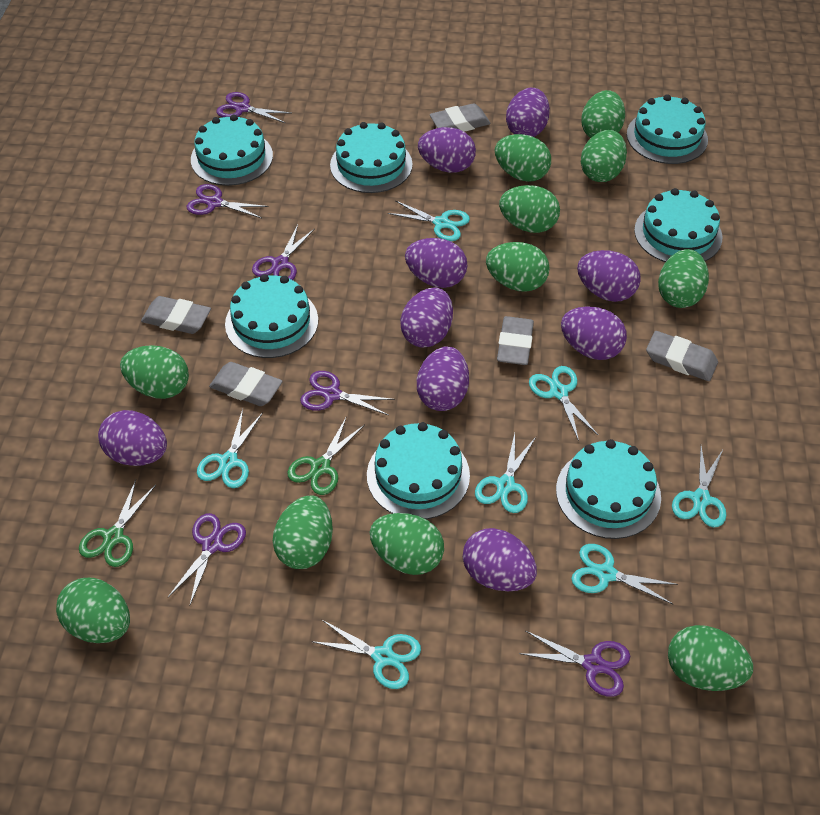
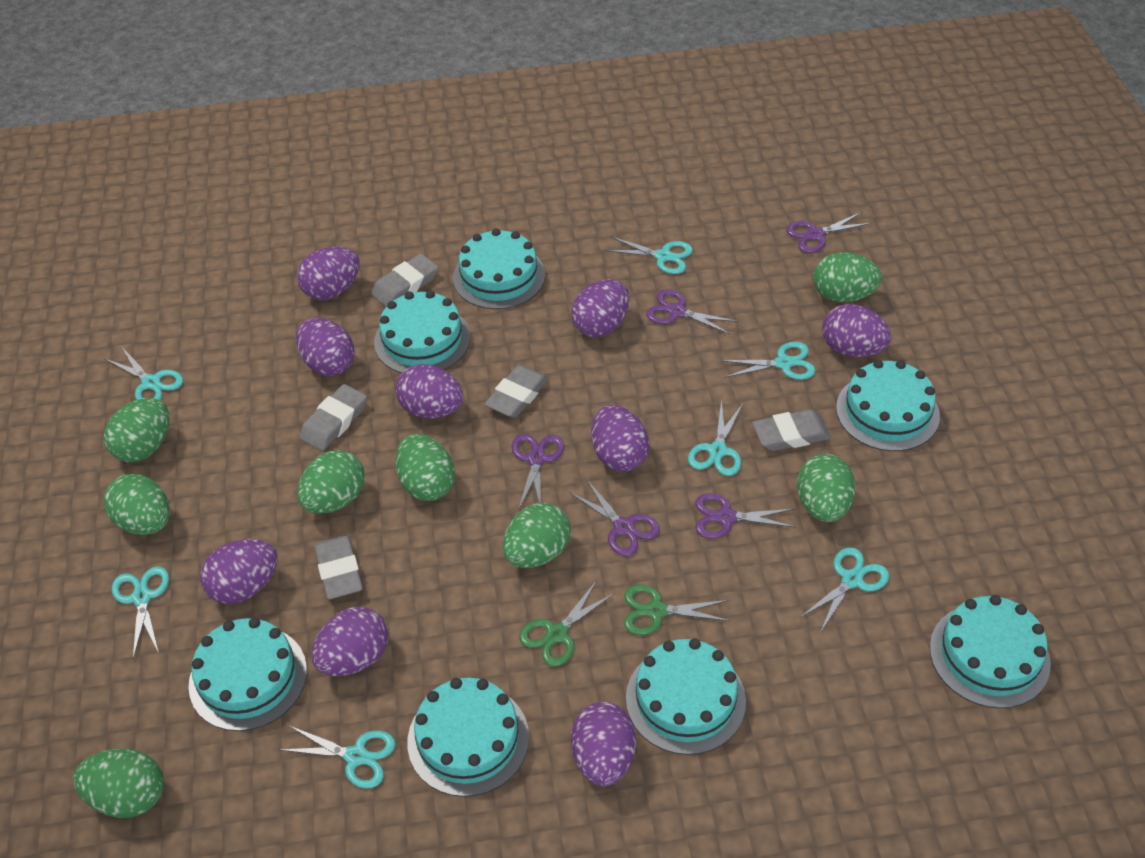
green egg: 11 -> 8
purple scissors: 6 -> 5

